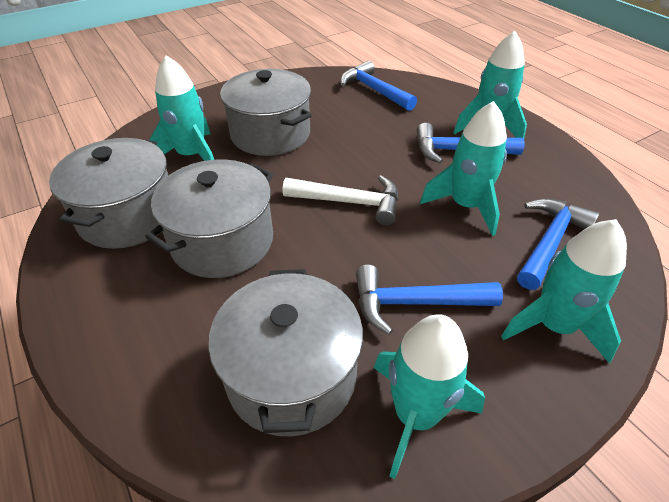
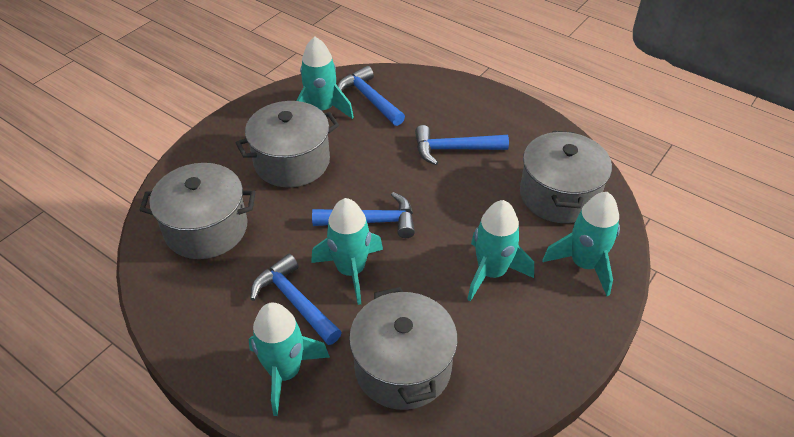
white hammer: 1 -> 0

